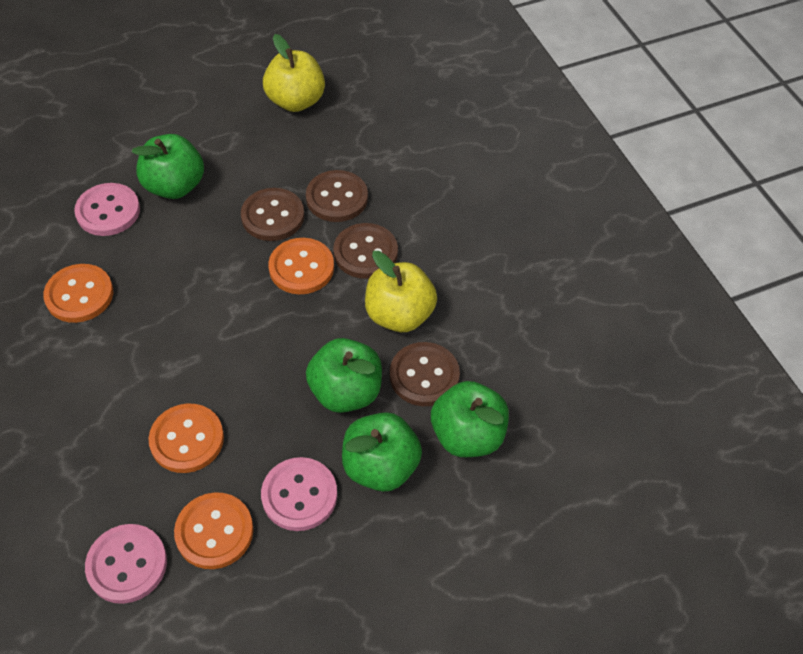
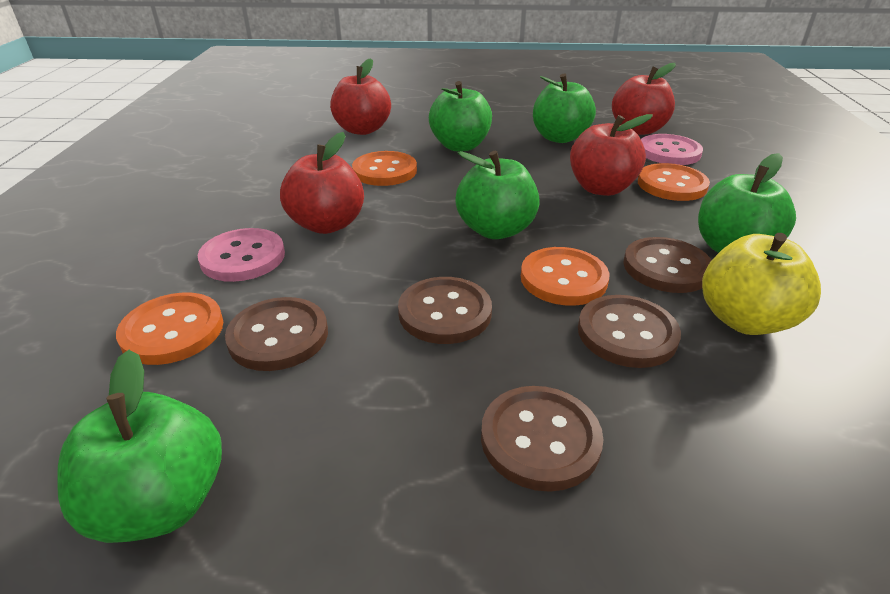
brown button: 4 -> 5
green apple: 4 -> 5
pink button: 3 -> 2
red apple: 0 -> 4
yellow apple: 2 -> 1

